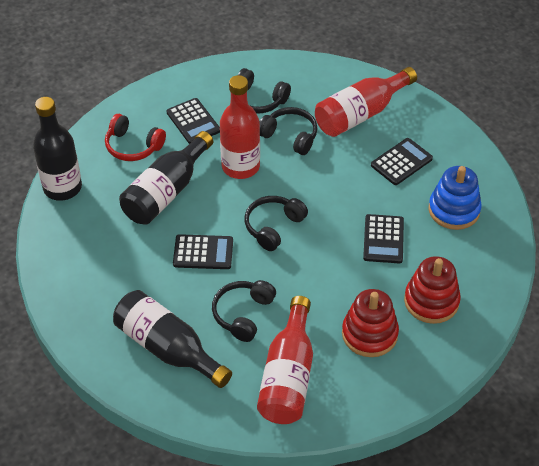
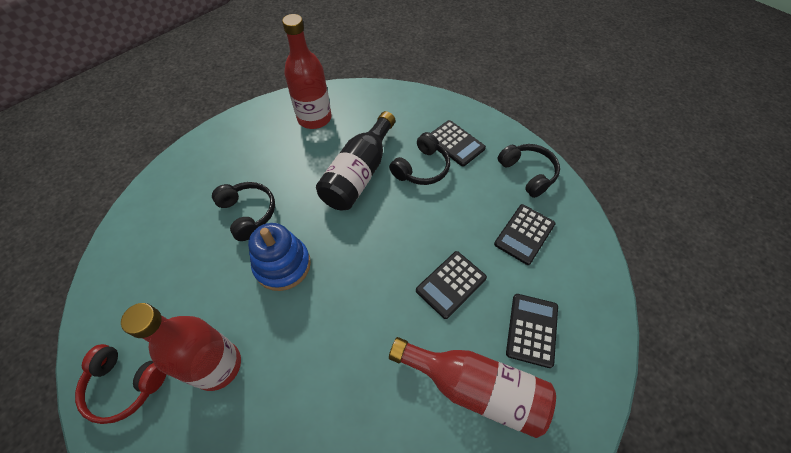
black bottle: 3 -> 1
black headphones: 4 -> 3
red stacking toy: 2 -> 0

